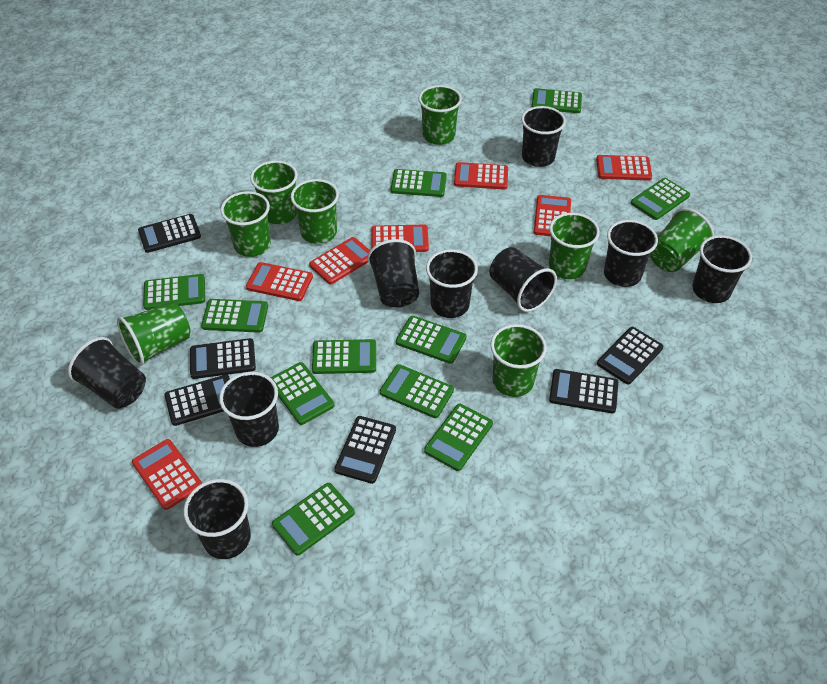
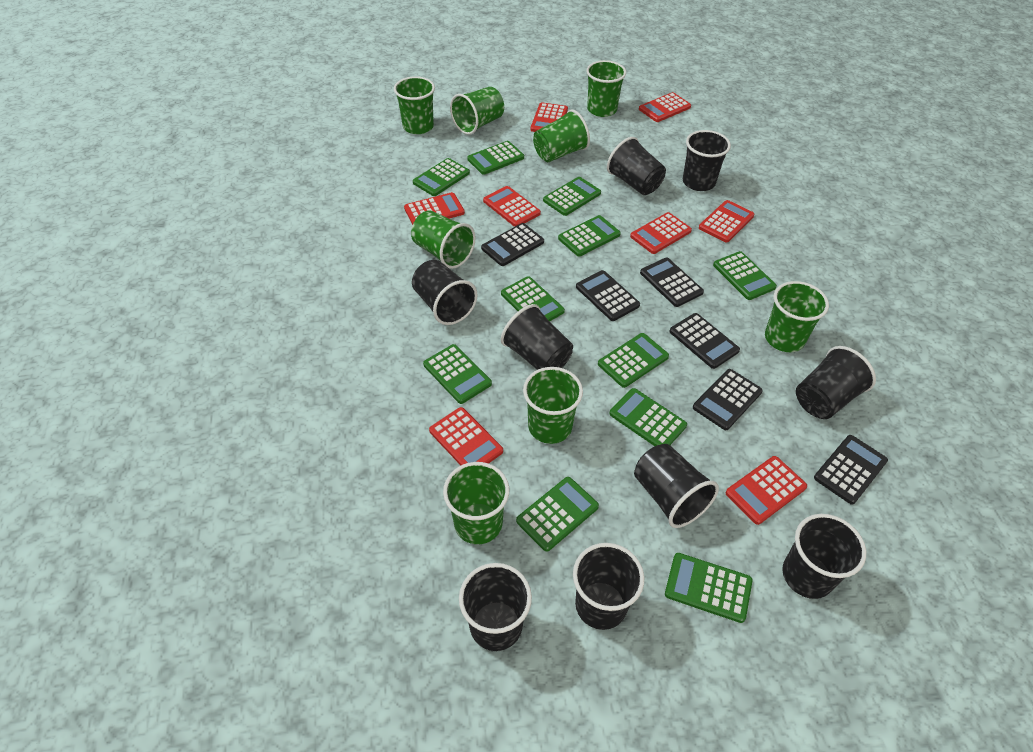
red calculator: 7 -> 8

